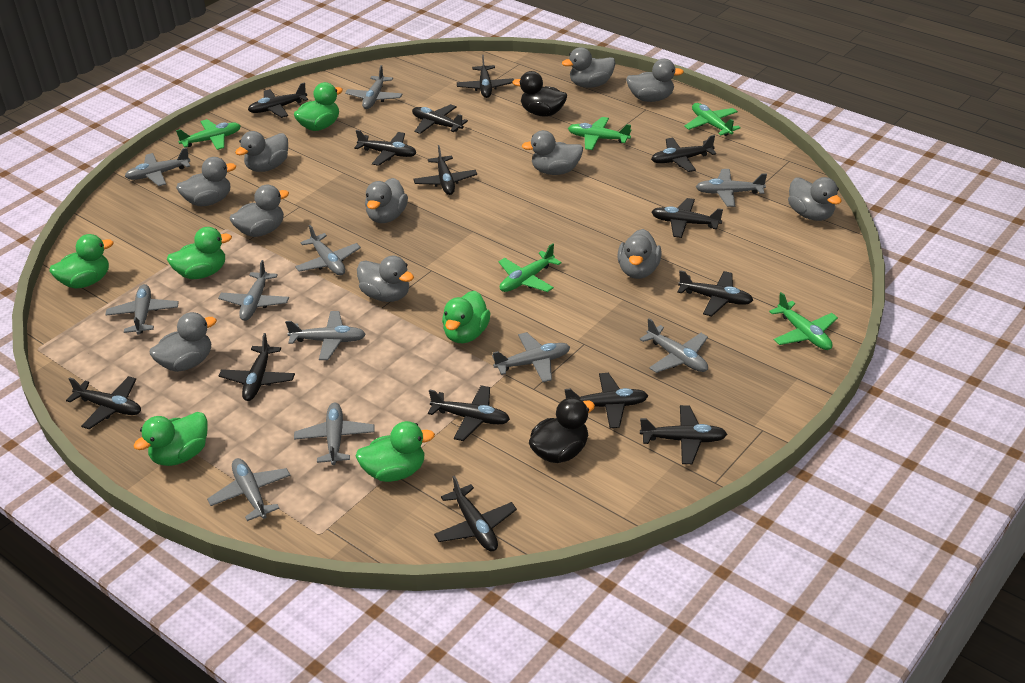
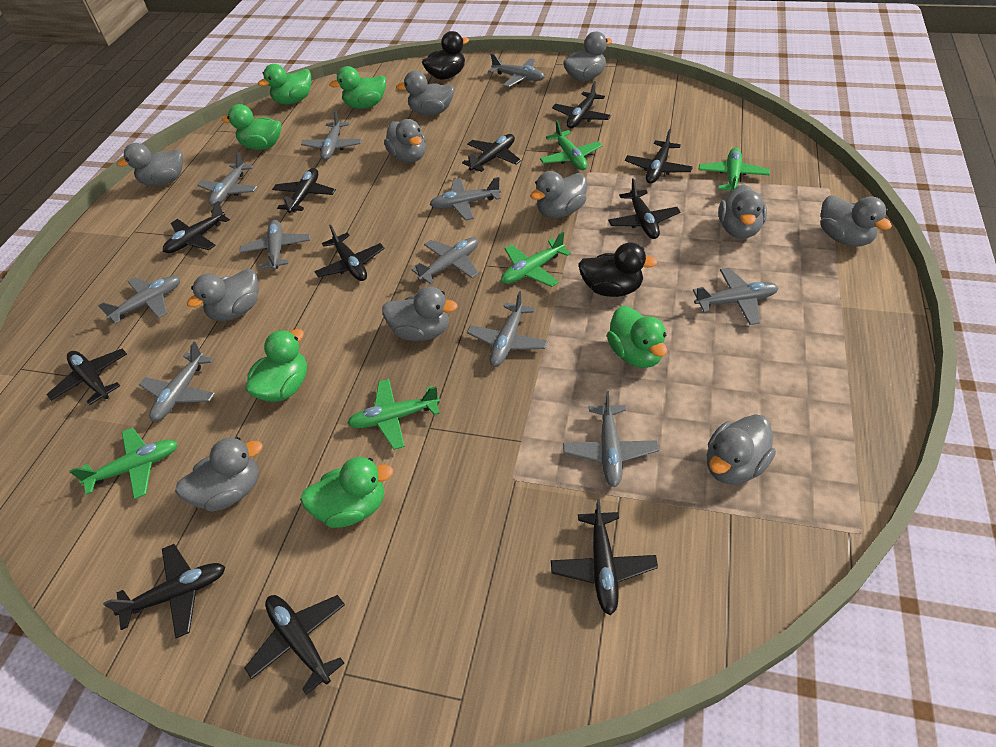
black plane: 14 -> 11

